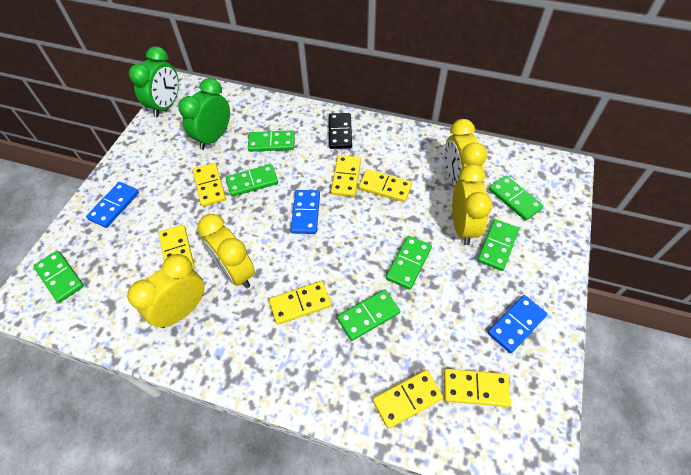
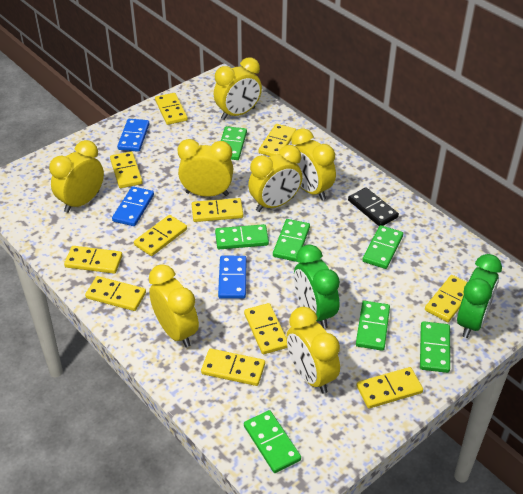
yellow clock: 4 -> 7
yellow domino: 7 -> 11

